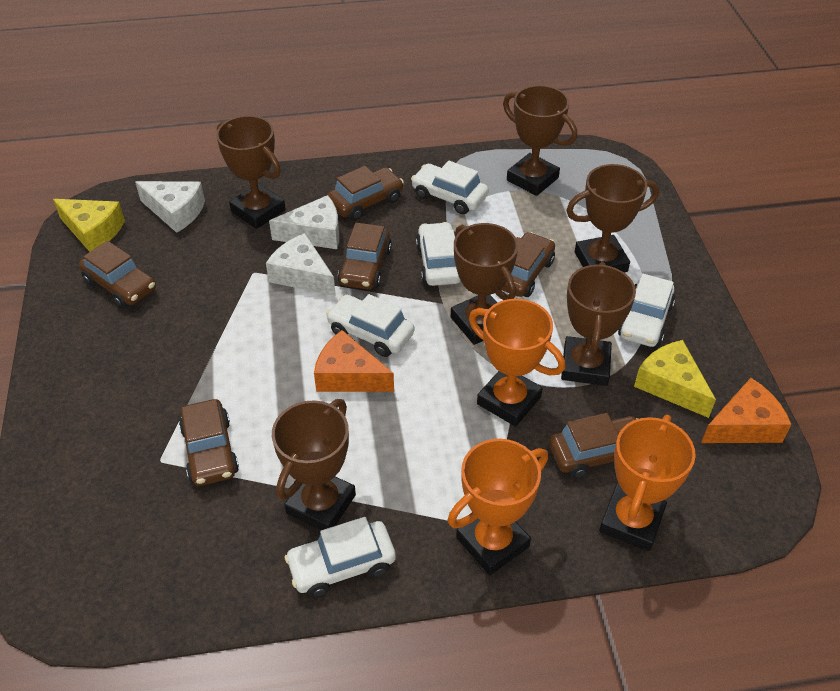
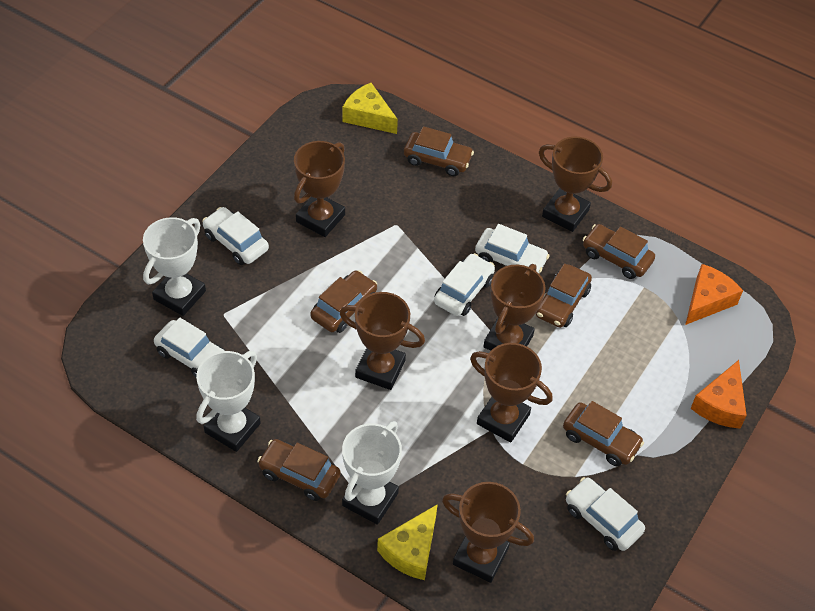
orange trophy: 3 -> 0
white cheese: 3 -> 0
white trophy: 0 -> 3

